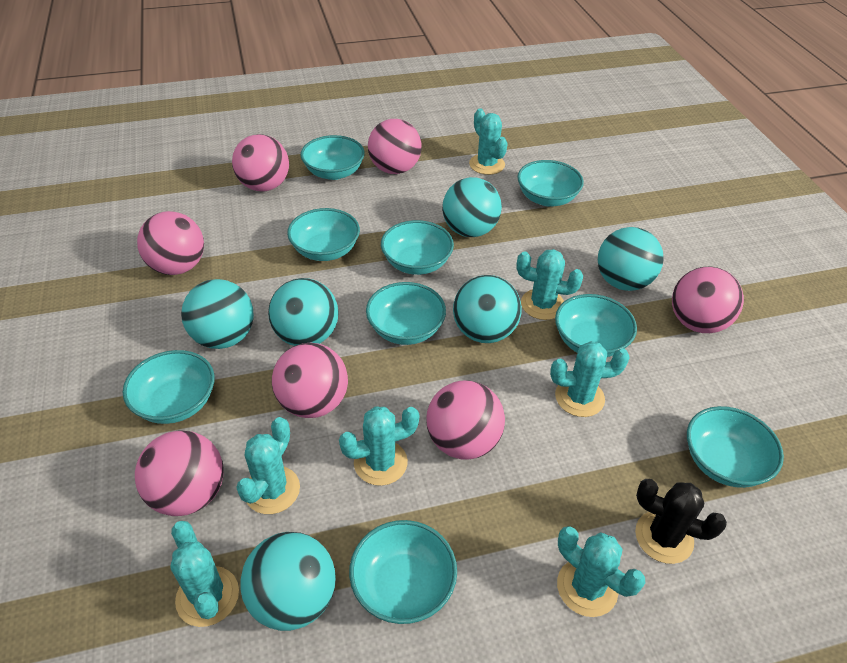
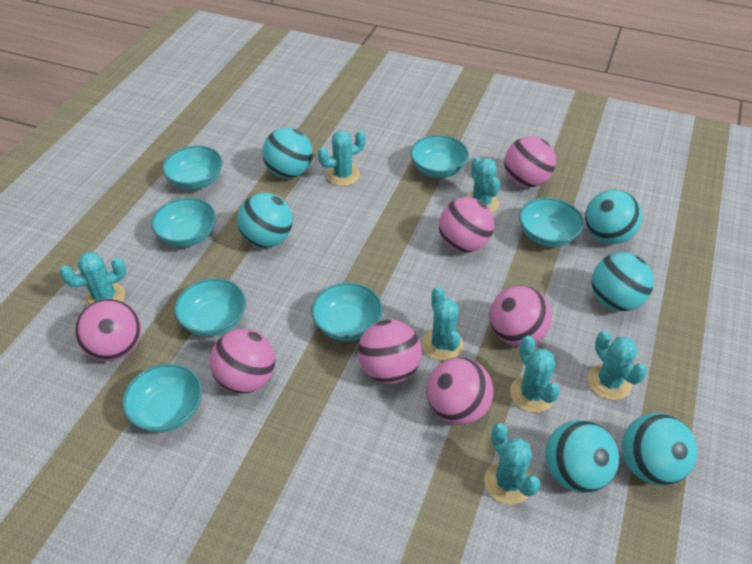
black cactus: 1 -> 0
turquoise bowl: 9 -> 7

